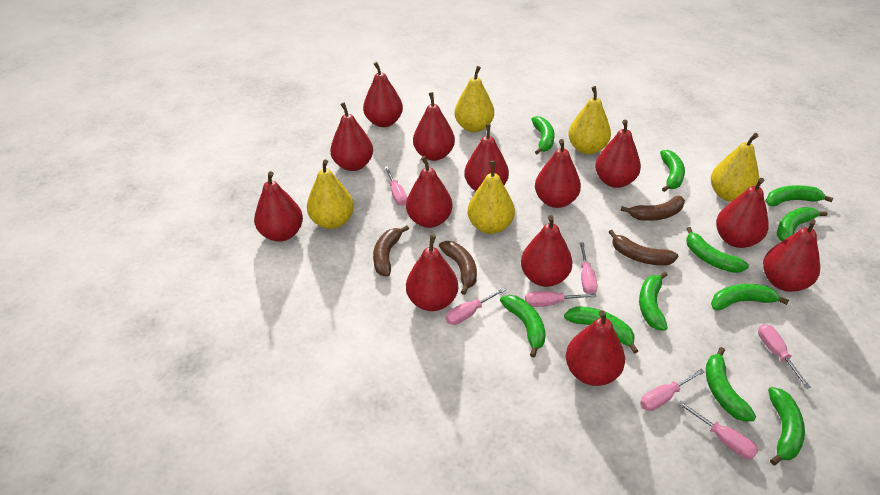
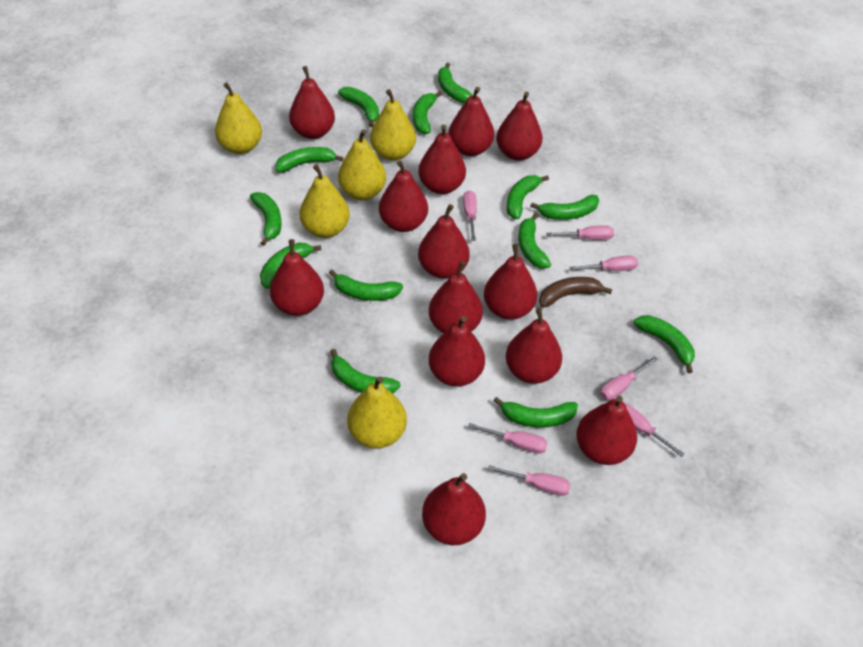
brown banana: 4 -> 1
green banana: 11 -> 13

